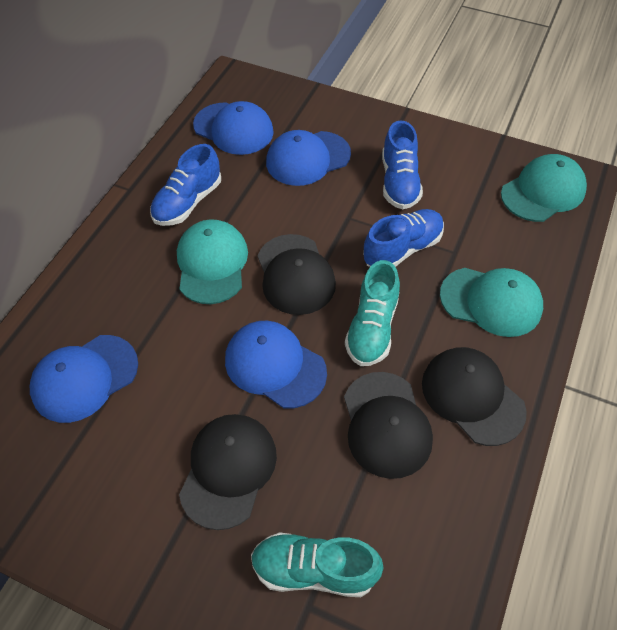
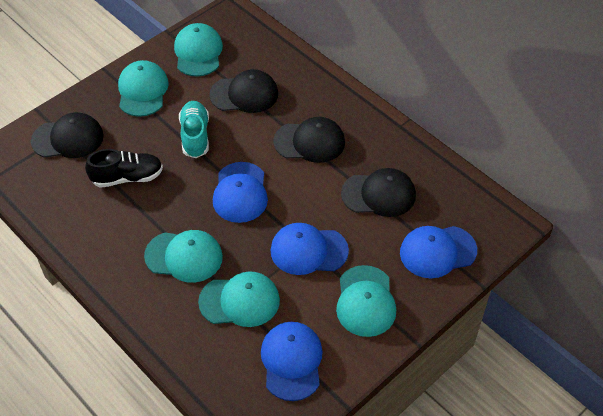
black shoe: 0 -> 1
blue shoe: 3 -> 0
turquoise cap: 3 -> 5
turquoise shoe: 2 -> 1

